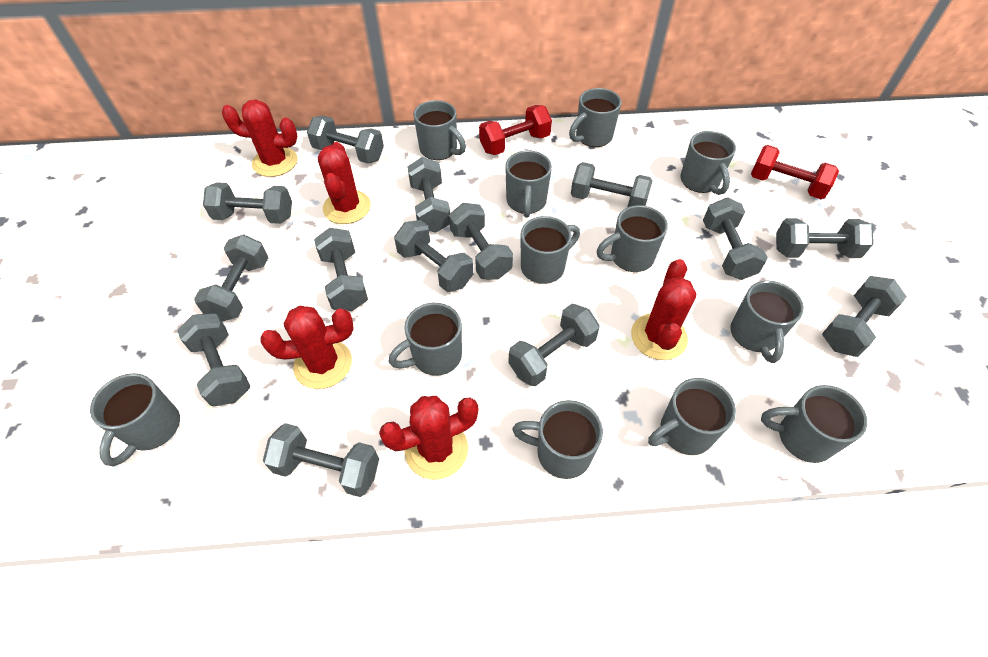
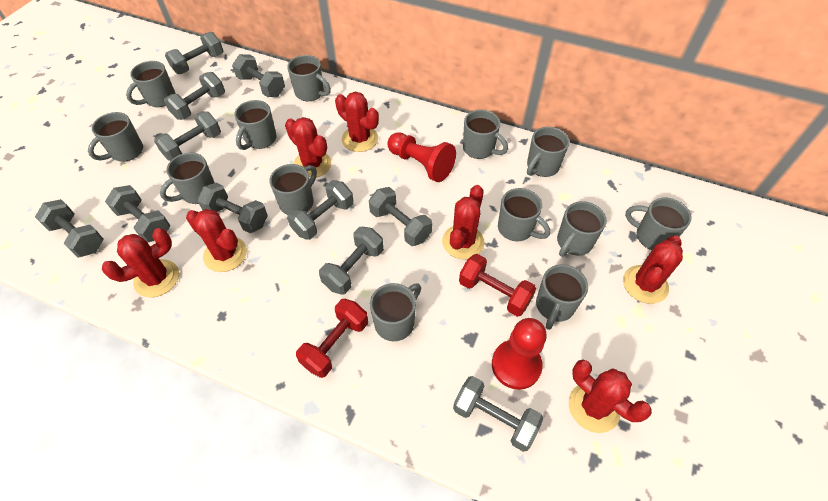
grey dumbbell: 14 -> 11
grey mug: 12 -> 13
red cactus: 5 -> 7
red pawn: 0 -> 2

